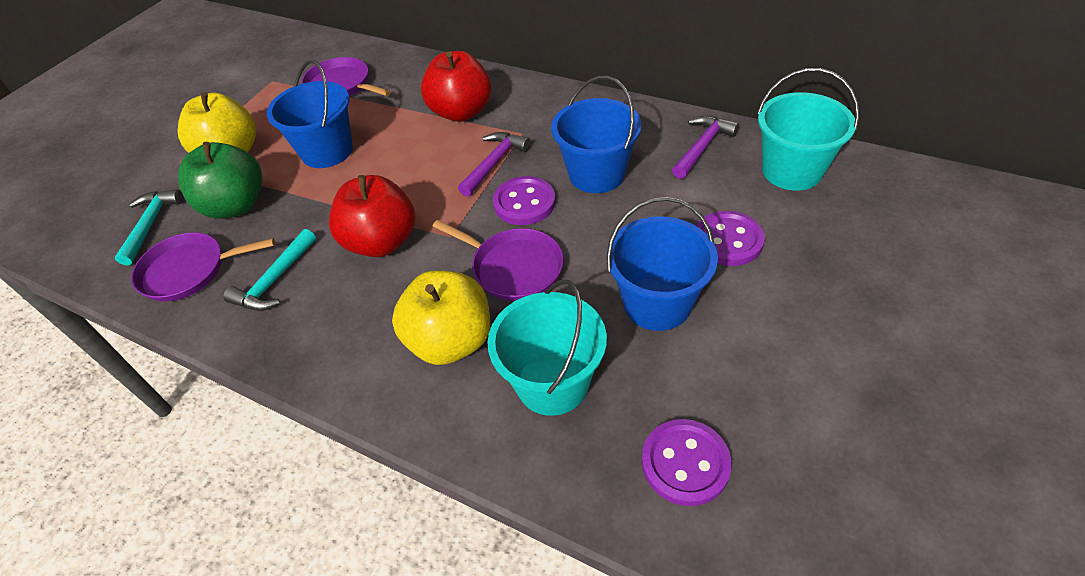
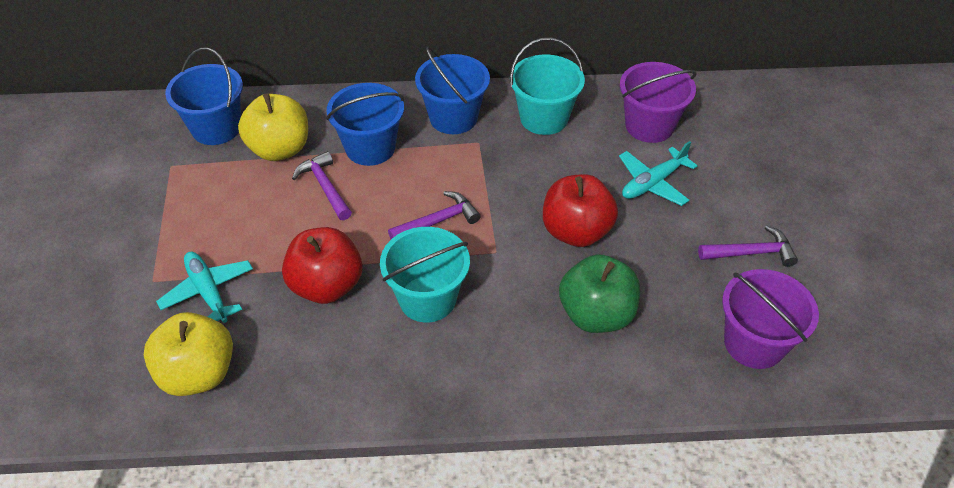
purple bucket: 0 -> 2
purple button: 3 -> 0
purple hammer: 2 -> 3
purple pan: 3 -> 0
turquoise hammer: 2 -> 0
turquoise plane: 0 -> 2

